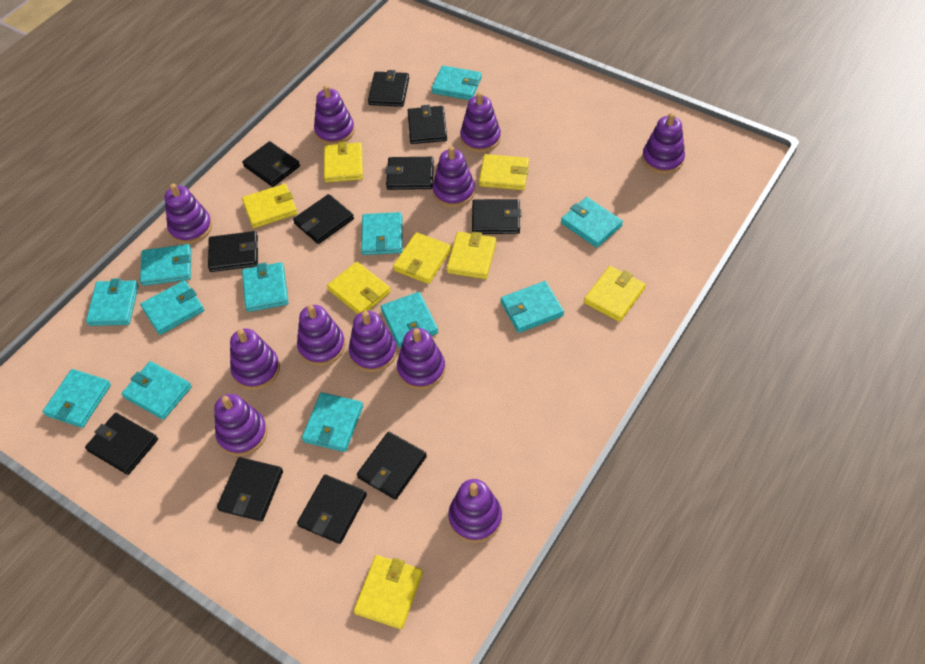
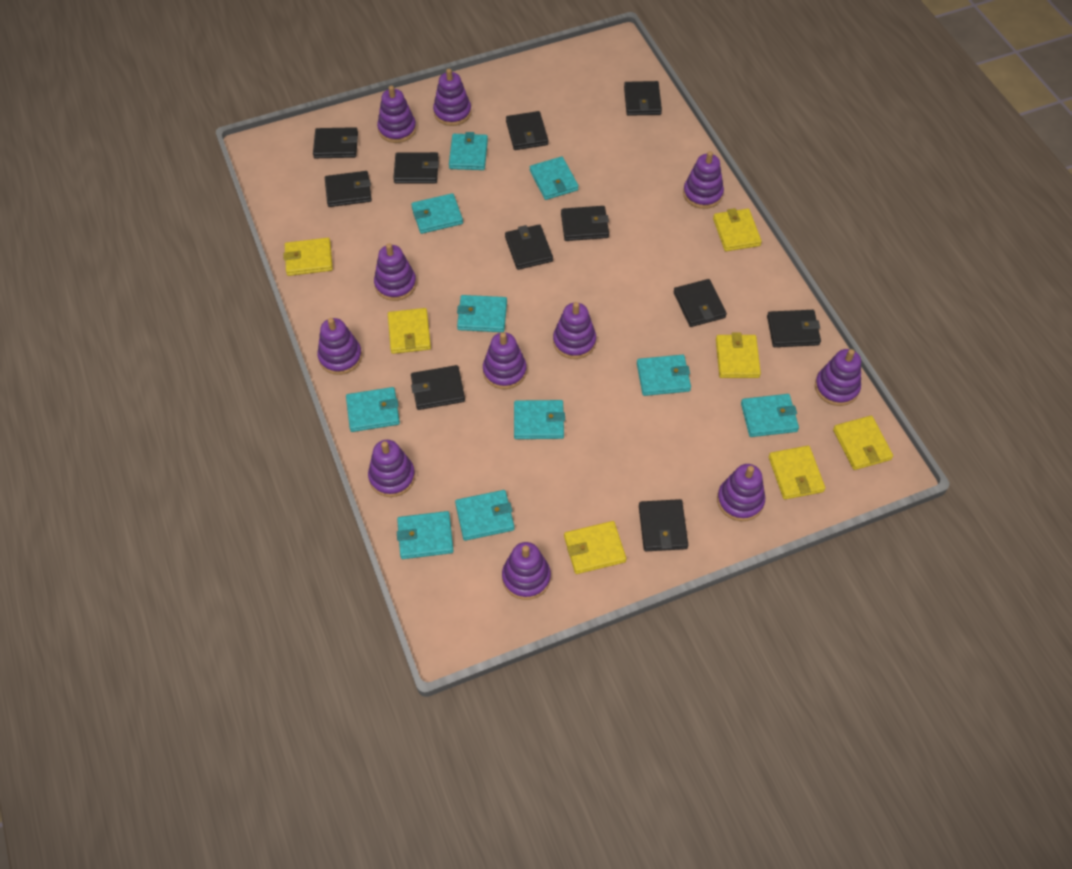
turquoise wallet: 12 -> 10
yellow wallet: 8 -> 7

